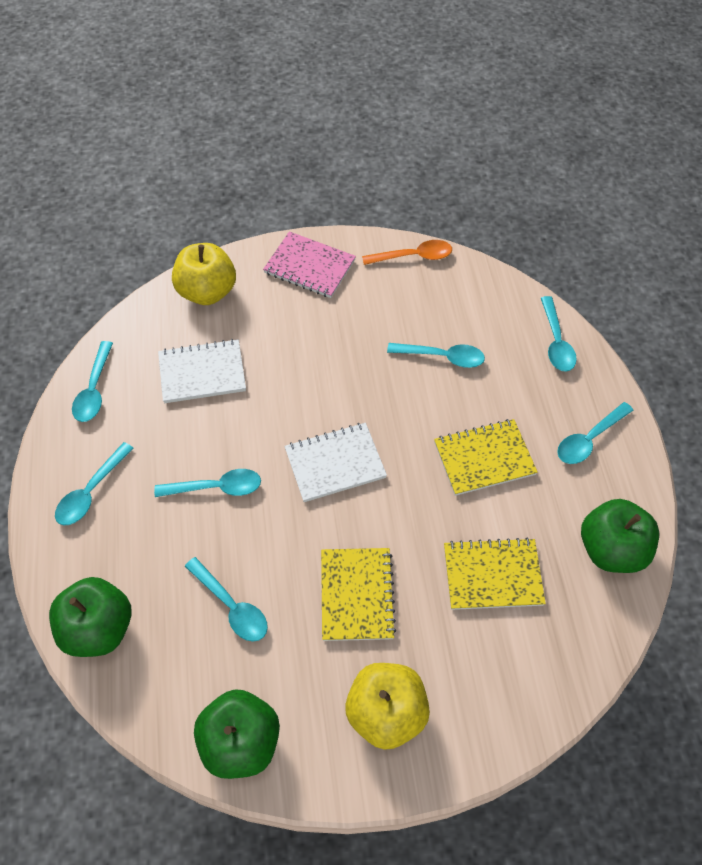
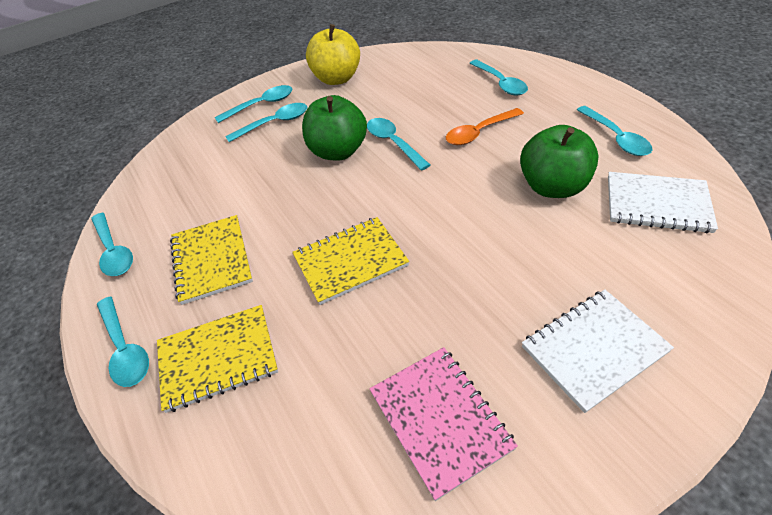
green apple: 3 -> 2
yellow apple: 2 -> 1

